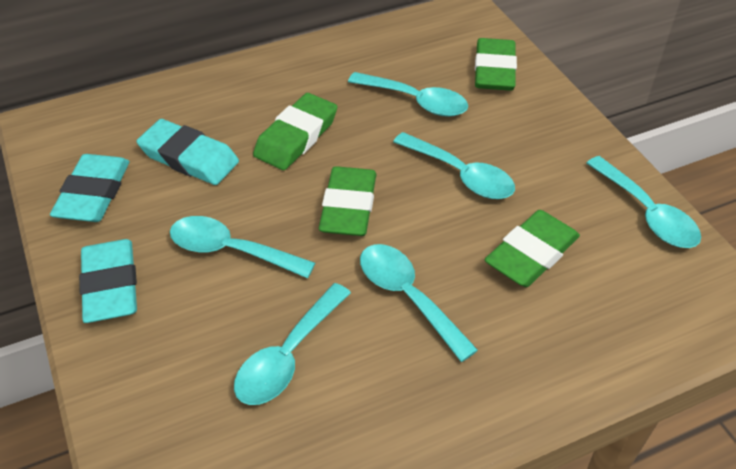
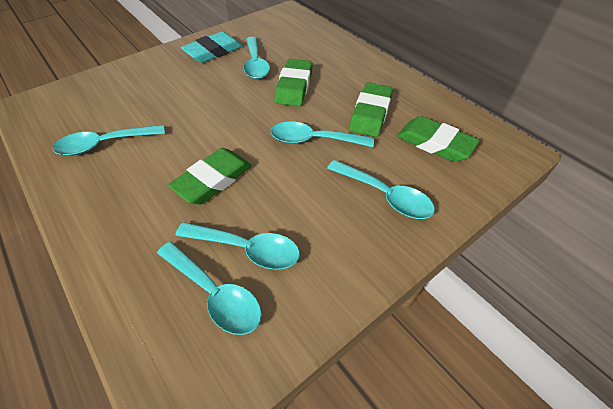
turquoise eraser: 3 -> 1

